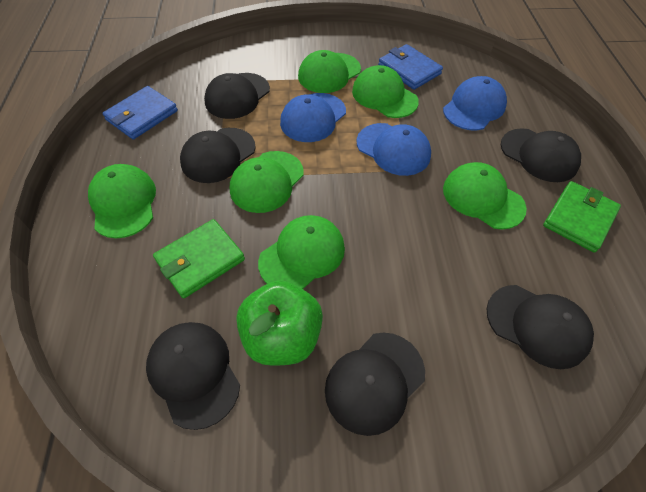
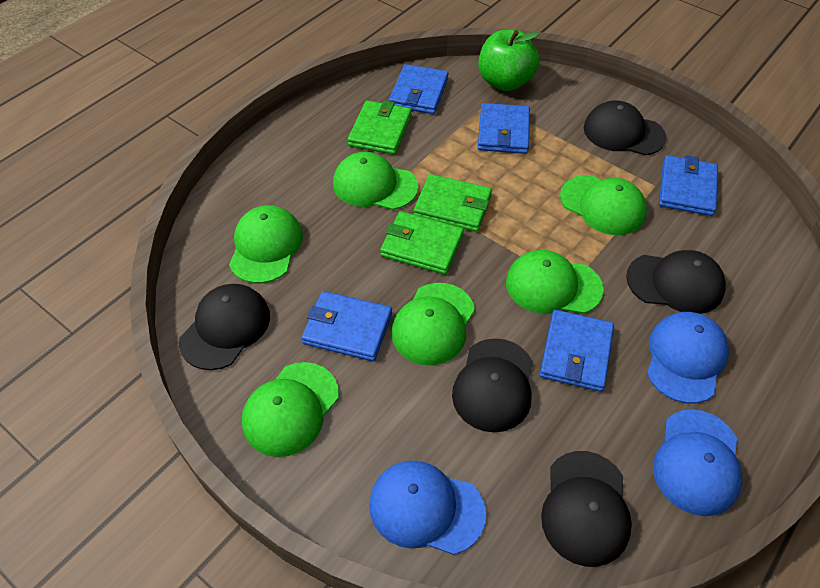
black cap: 6 -> 5
blue wallet: 2 -> 5
green wallet: 2 -> 3

